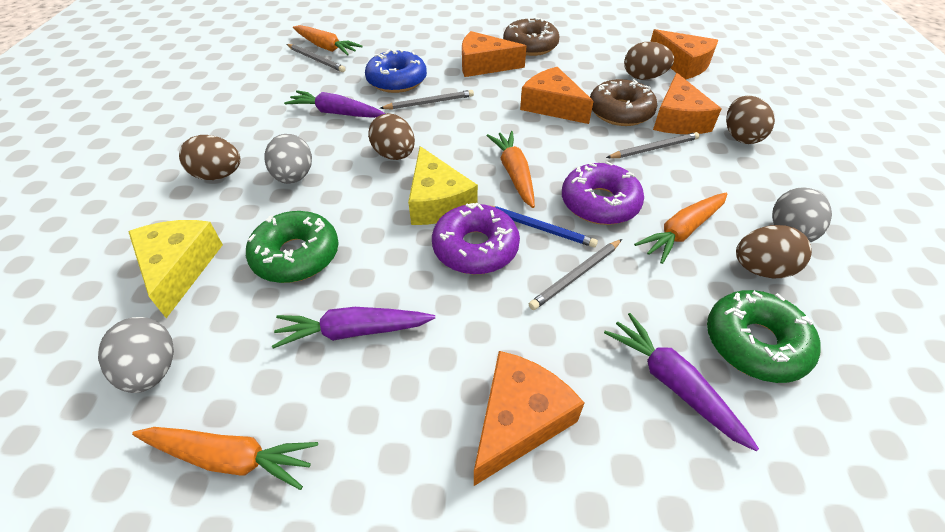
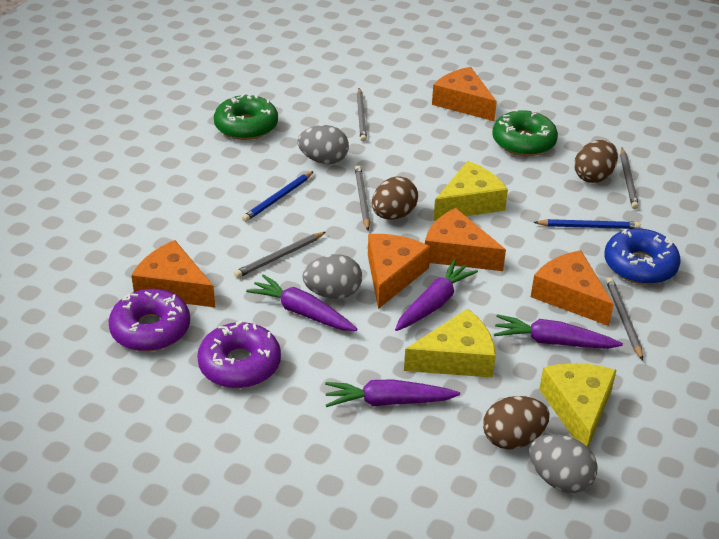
blue pencil: 1 -> 2
brown donut: 2 -> 0
brown egg: 5 -> 3
grey pencil: 4 -> 5
orange carrot: 4 -> 0
purple carrot: 3 -> 4
yellow cheese: 2 -> 3

